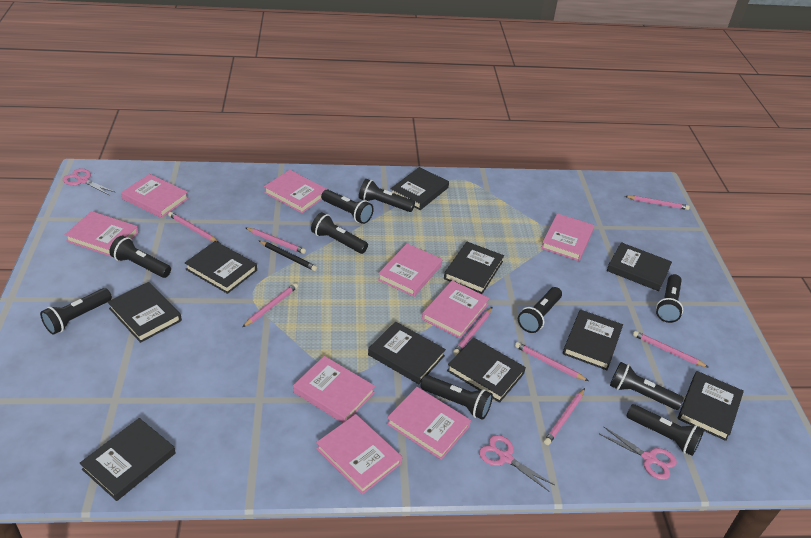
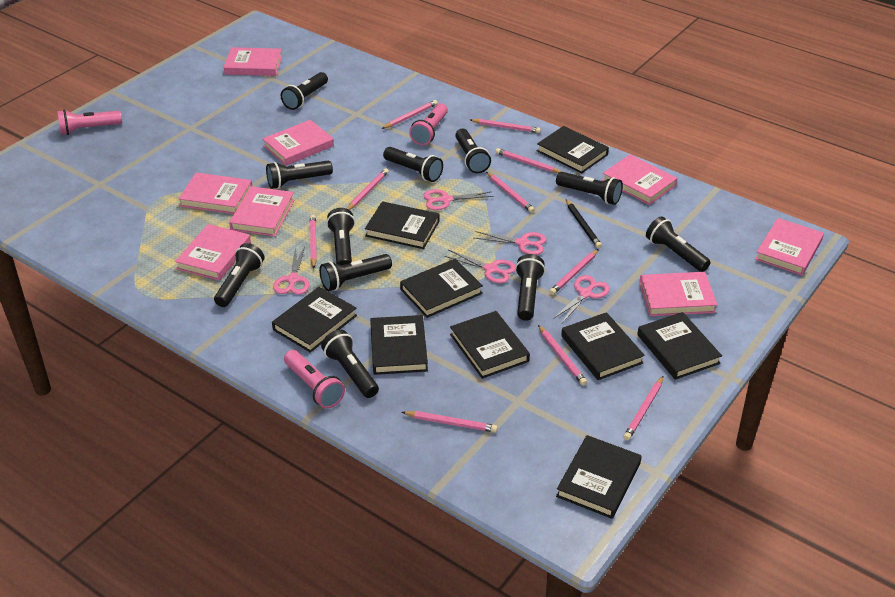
black book: 10 -> 9
black flashlight: 10 -> 11
pink book: 9 -> 8
pink flashlight: 0 -> 3
pink pencil: 8 -> 10
pink scissors: 3 -> 5

